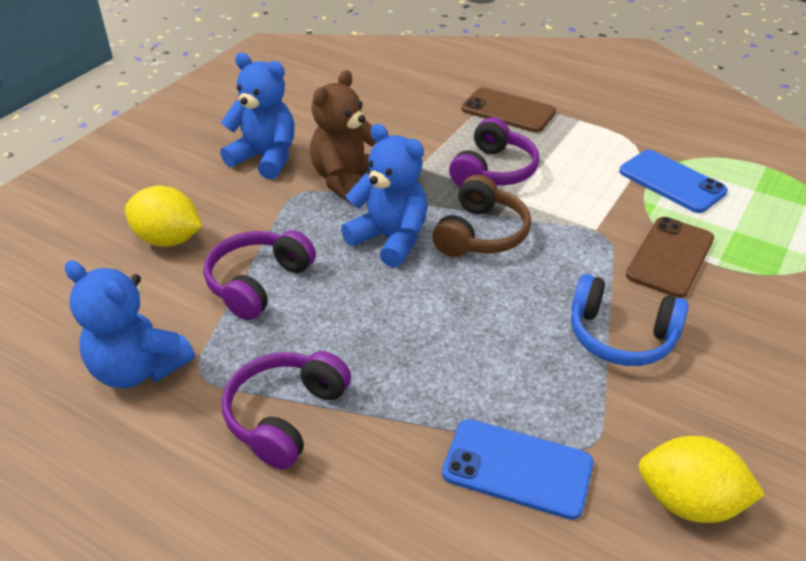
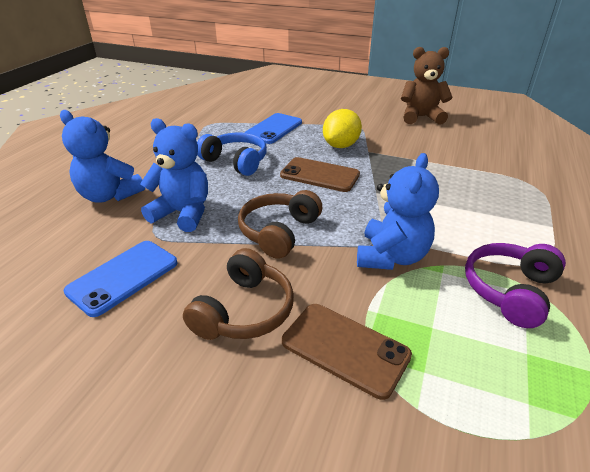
brown headphones: 1 -> 2
purple headphones: 3 -> 1
yellow lemon: 2 -> 1

